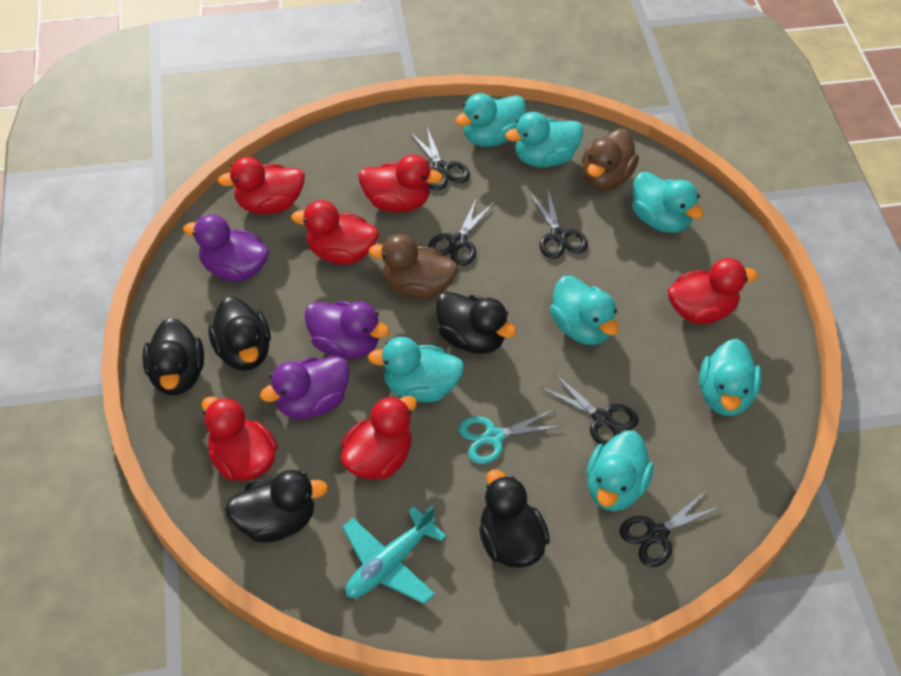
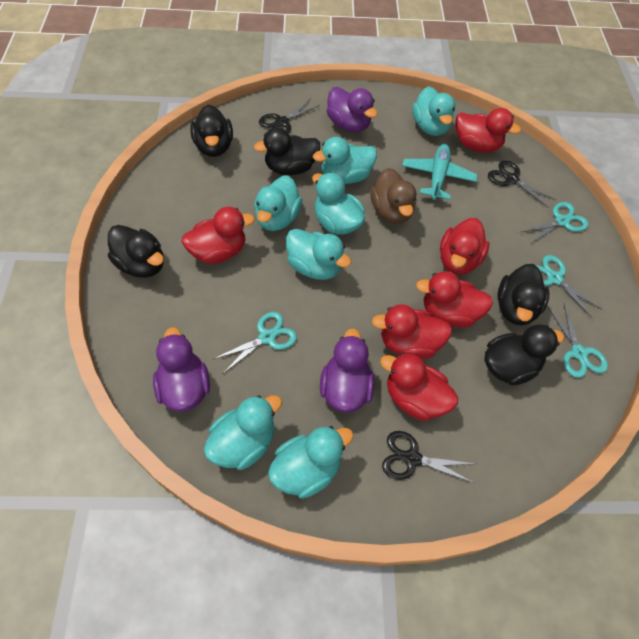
black scissors: 5 -> 3
brown duck: 2 -> 1
turquoise scissors: 1 -> 4

